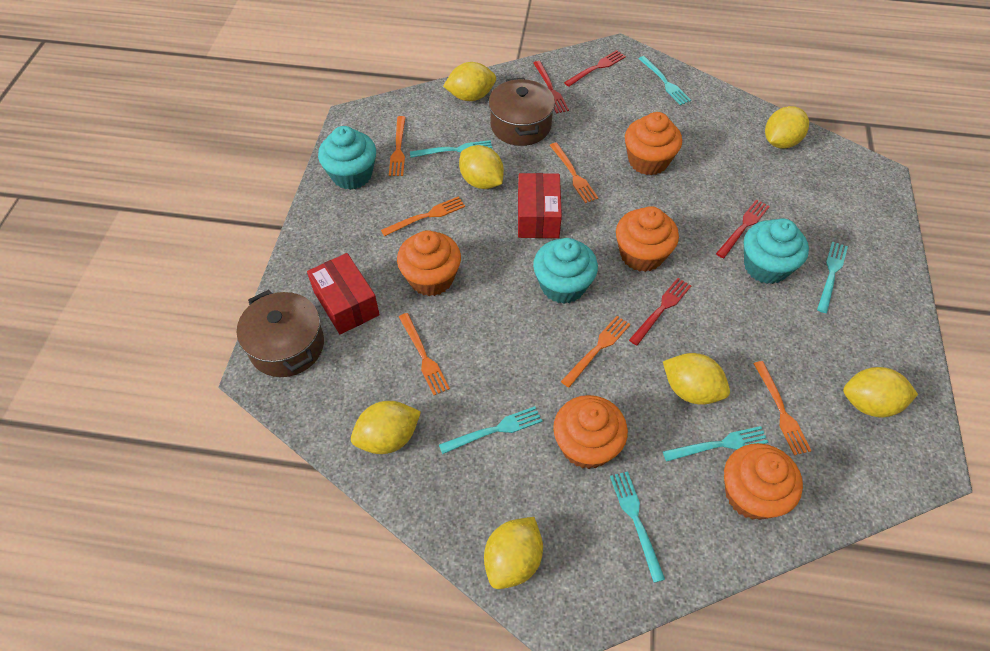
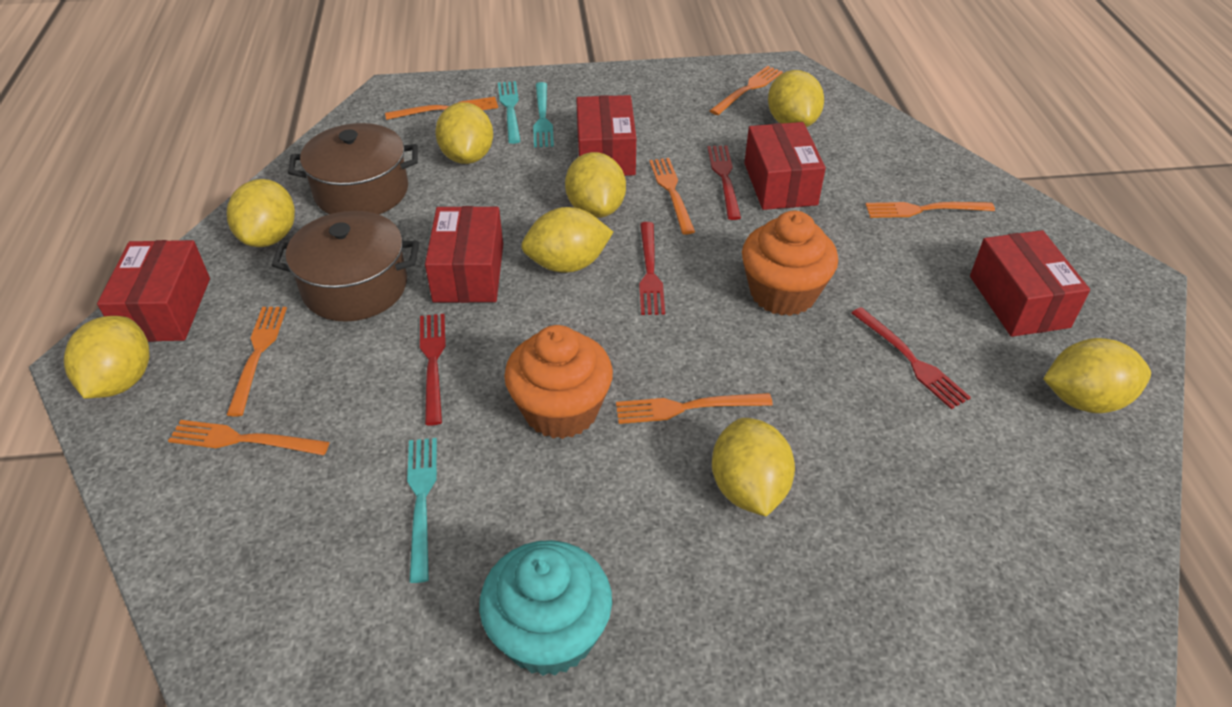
orange cupcake: 5 -> 2
orange fork: 6 -> 7
red box: 2 -> 5
turquoise cupcake: 3 -> 1
turquoise fork: 6 -> 3
yellow lemon: 7 -> 8

